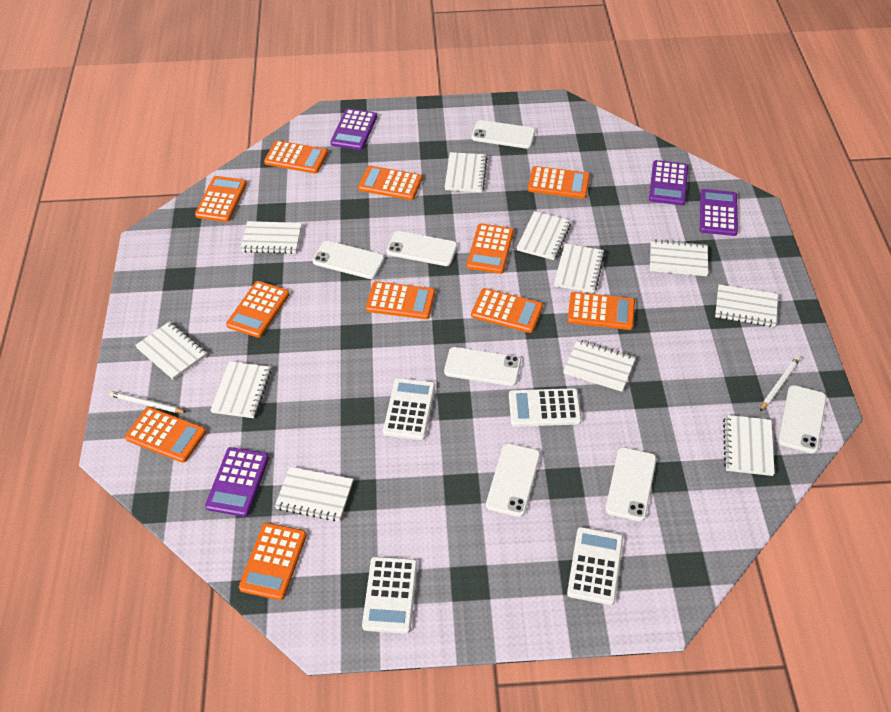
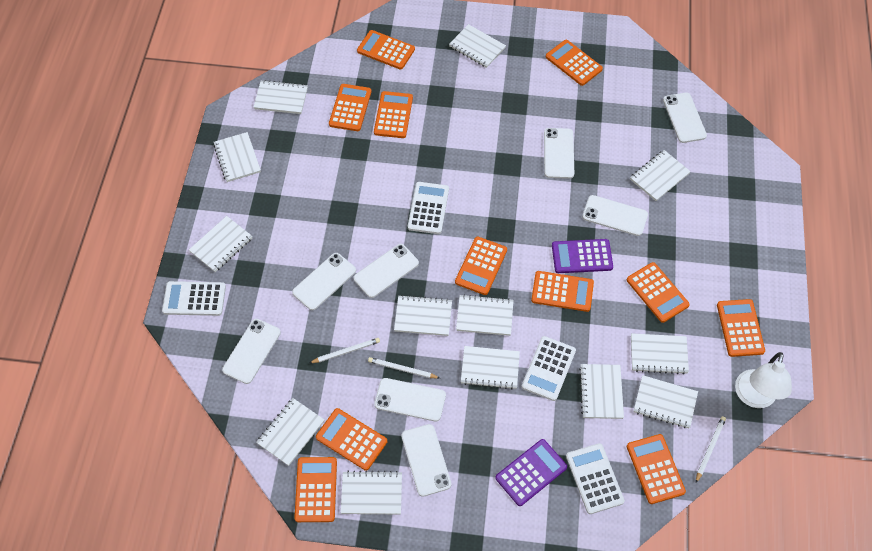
purple calculator: 4 -> 2
white lamp: 0 -> 1
white notebook: 11 -> 13
white pencil: 2 -> 3
white phone: 7 -> 8

